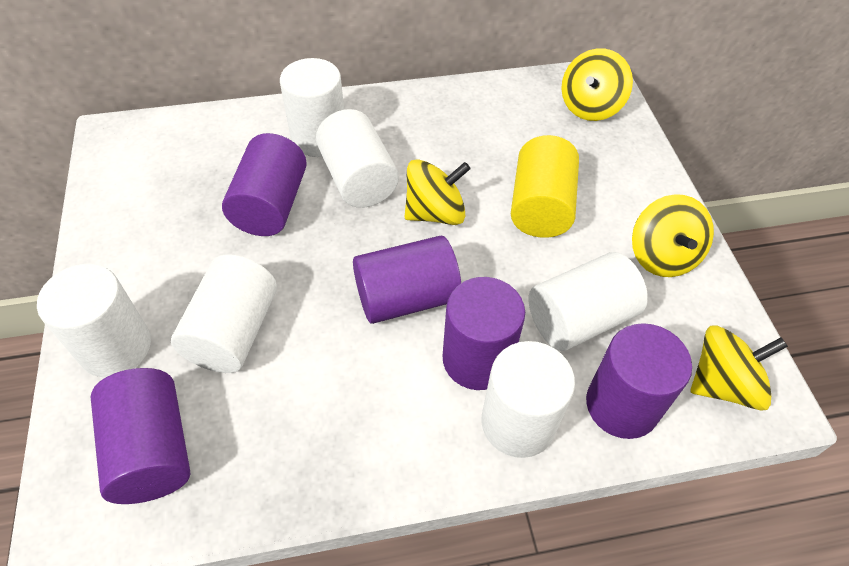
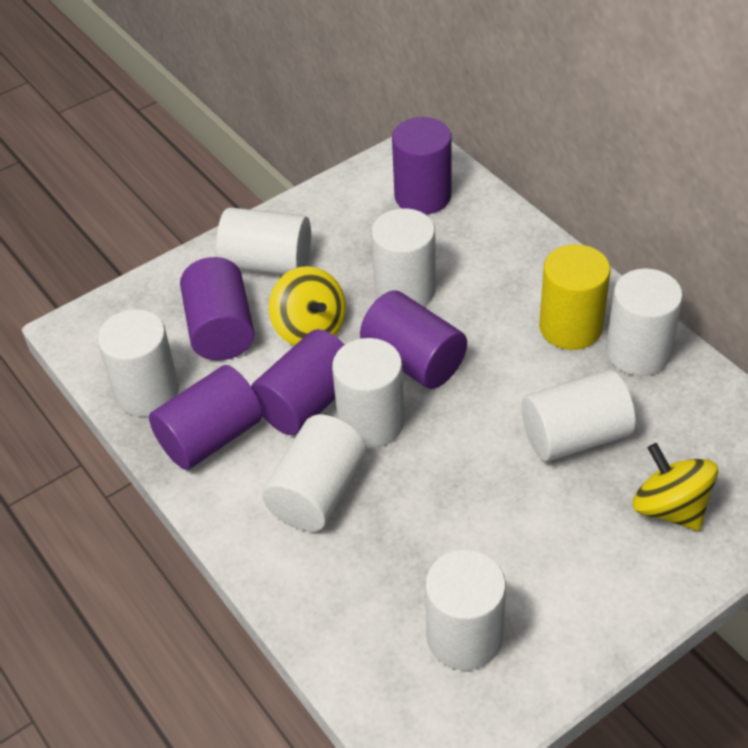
white cylinder: 6 -> 8
yellow spinning top: 4 -> 2

